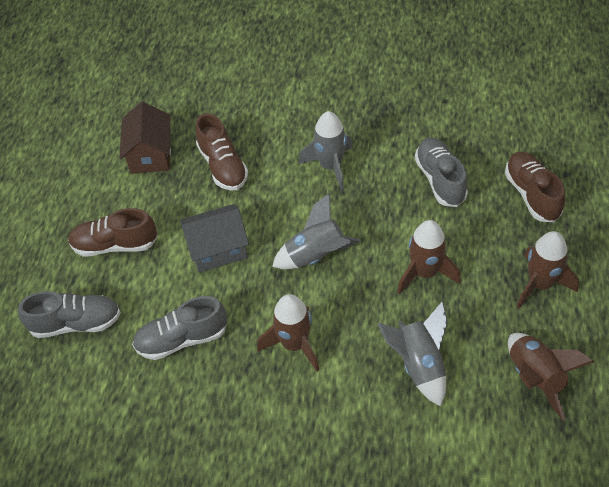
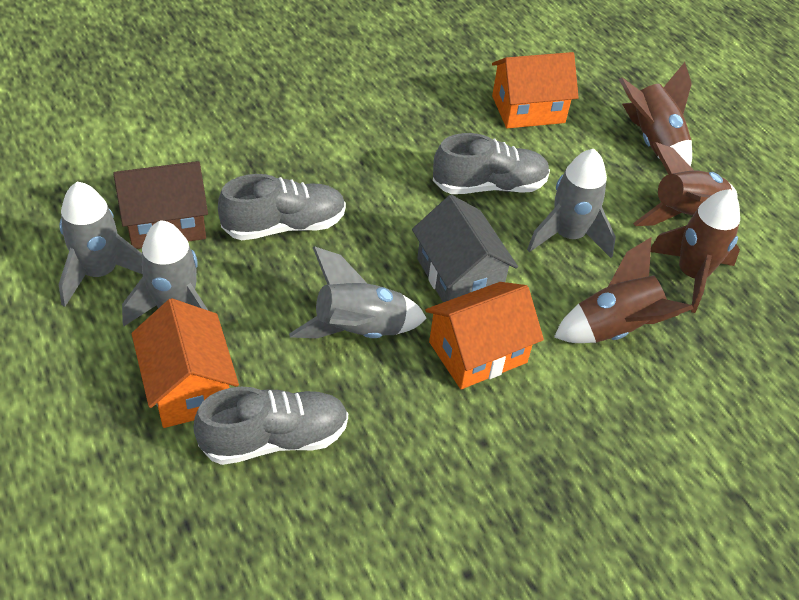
brown shoe: 3 -> 0
grey rocket: 3 -> 4
orange house: 0 -> 3

